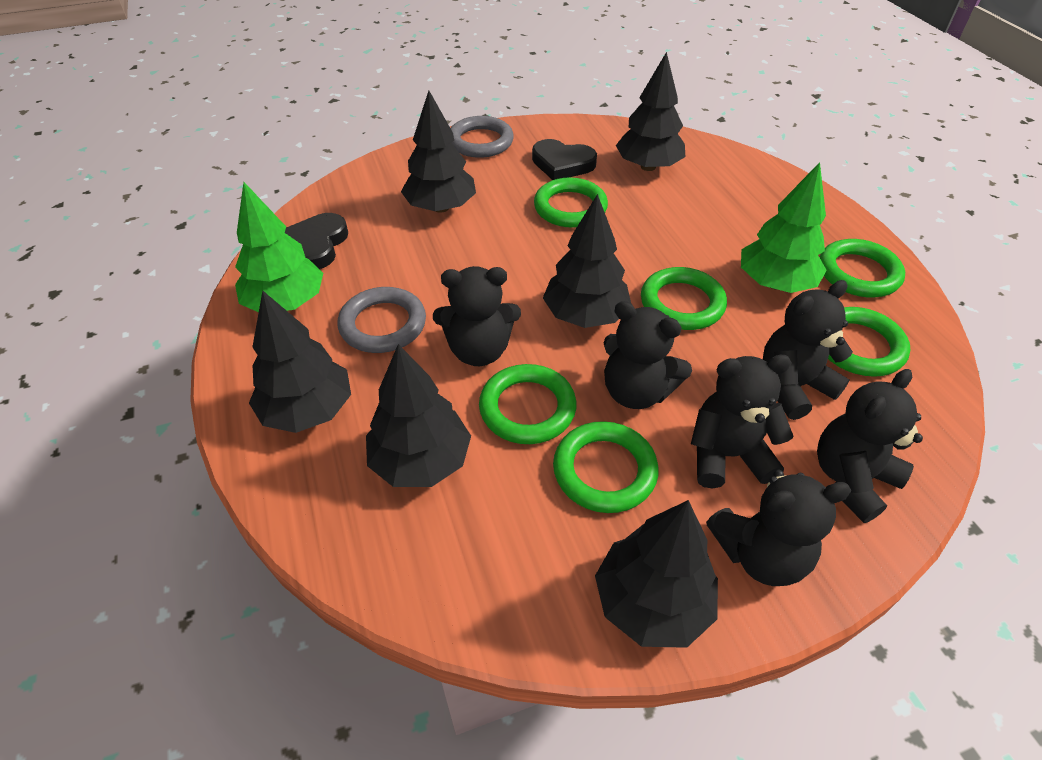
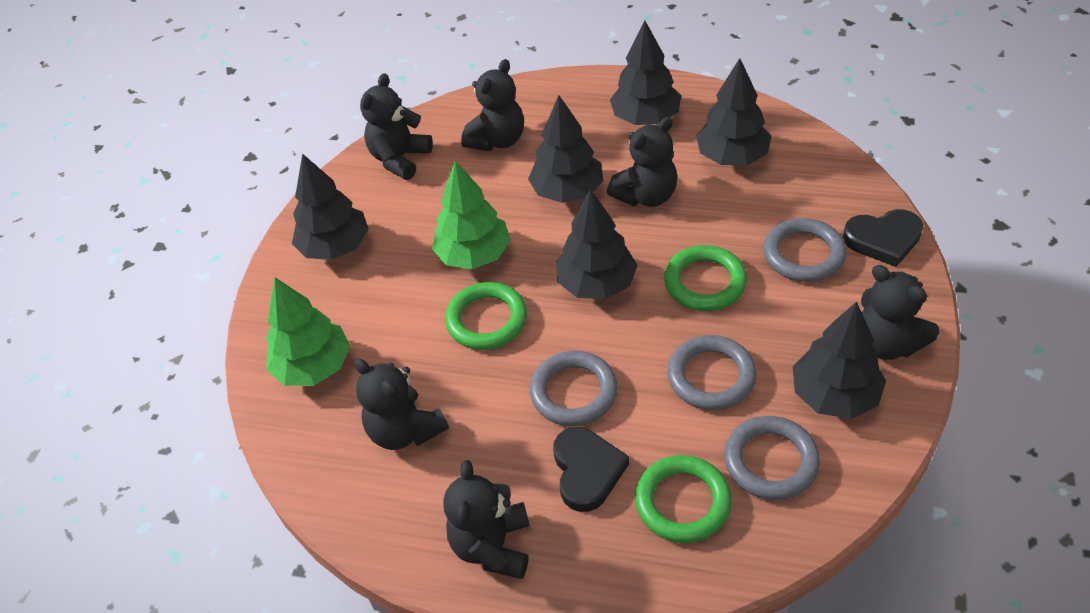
green ring: 6 -> 3
grey ring: 2 -> 4

